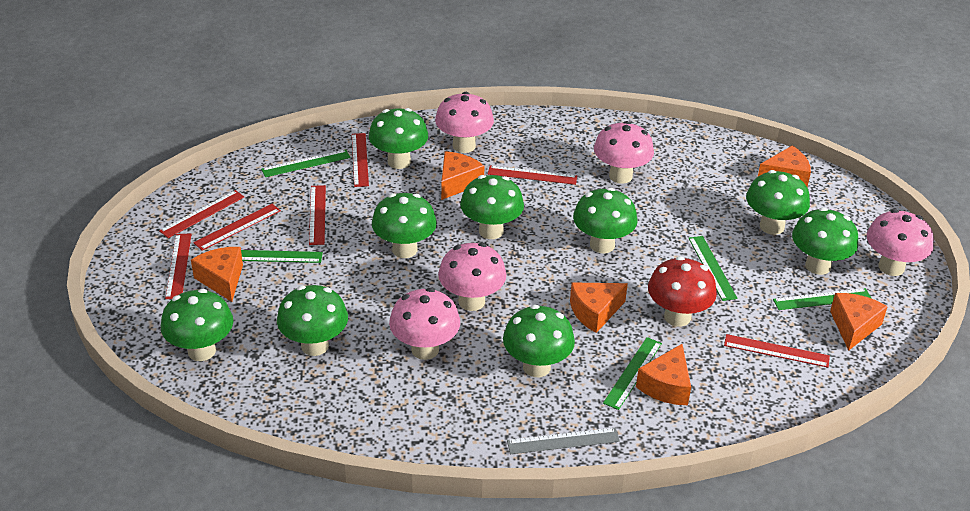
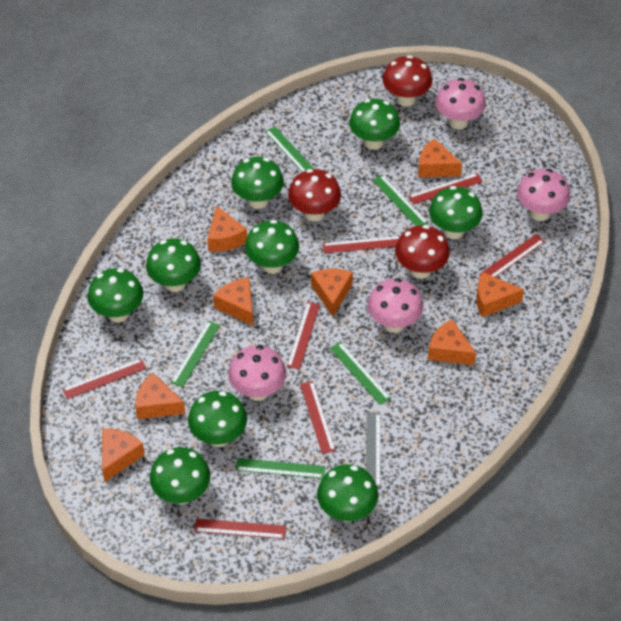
orange cheese: 6 -> 8
pink mushroom: 5 -> 4
red mushroom: 1 -> 3

